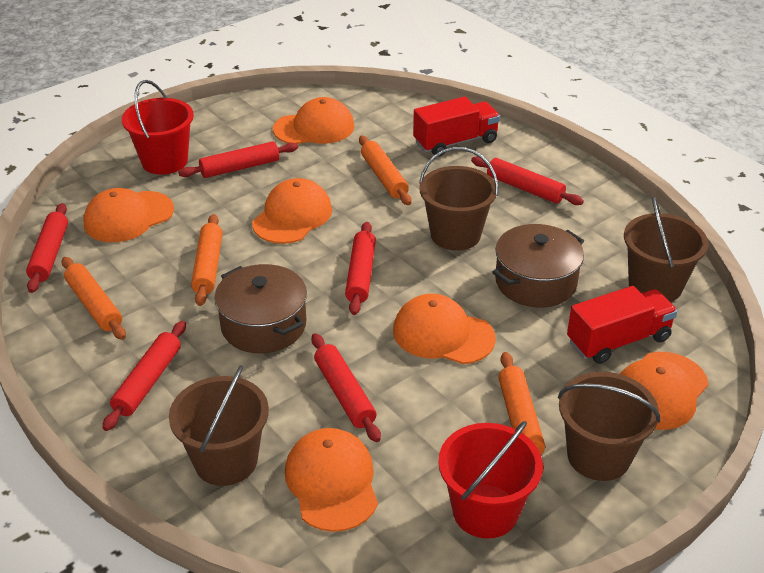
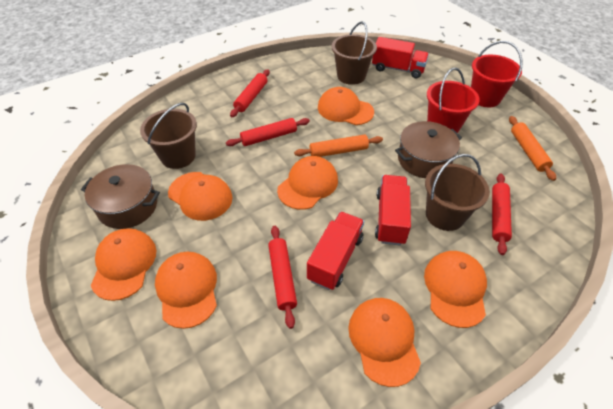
brown bucket: 4 -> 3
orange cap: 6 -> 7
orange rolling pin: 4 -> 2
red rolling pin: 6 -> 4
red truck: 2 -> 3

